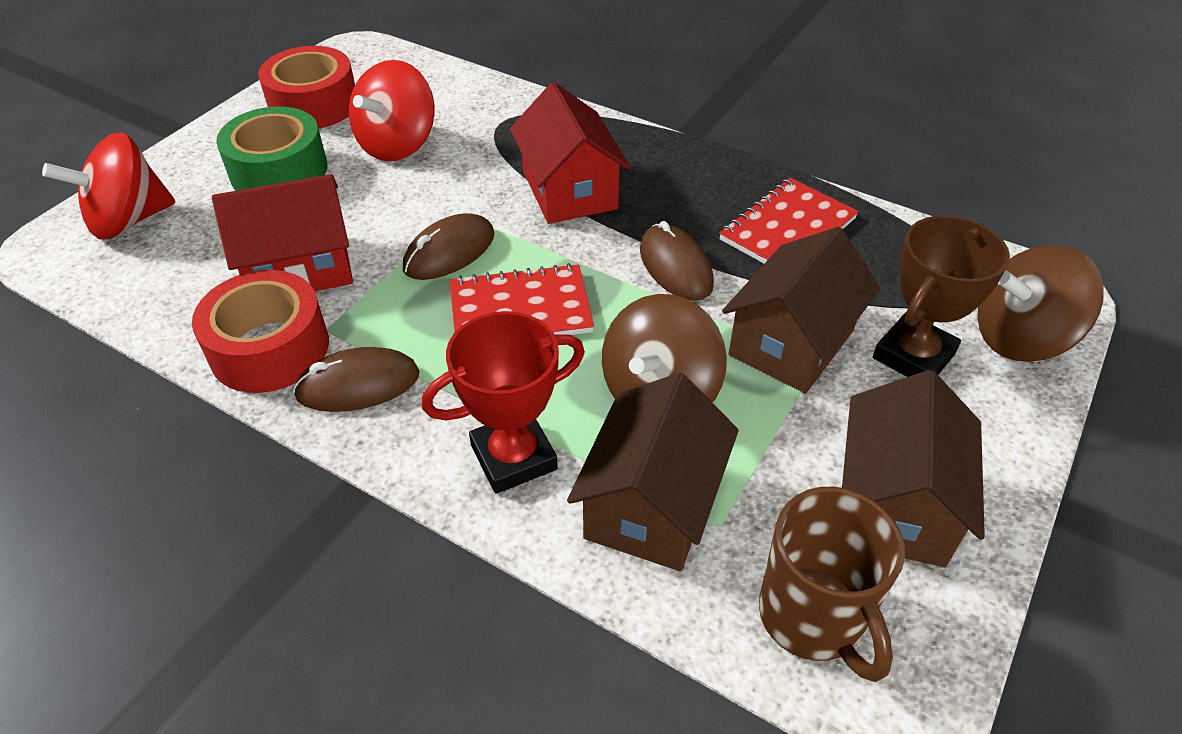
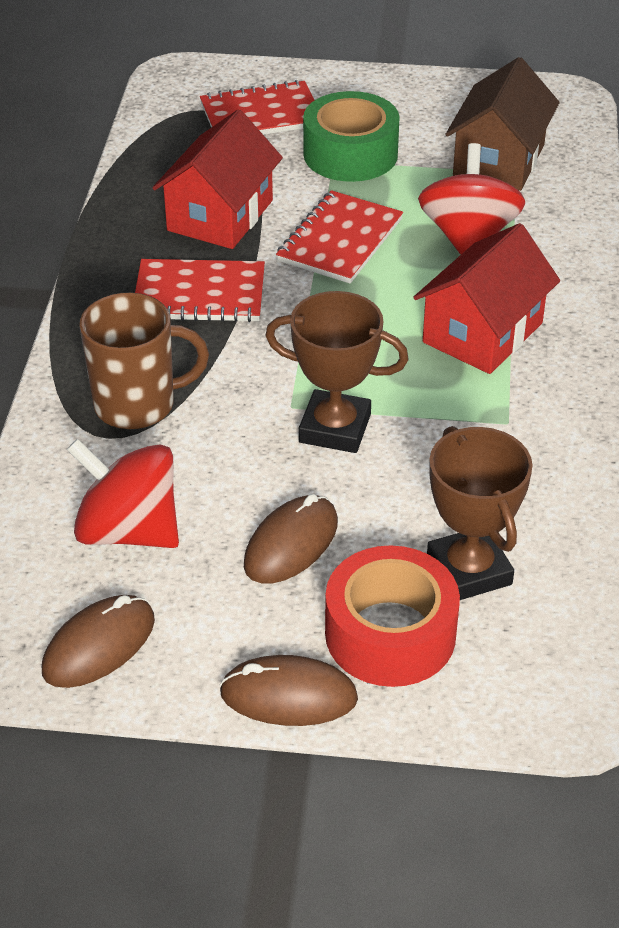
brown house: 3 -> 1
brown spinning top: 2 -> 0
brown trophy: 1 -> 2
red notebook: 2 -> 3
red tape: 2 -> 1
red trophy: 1 -> 0

